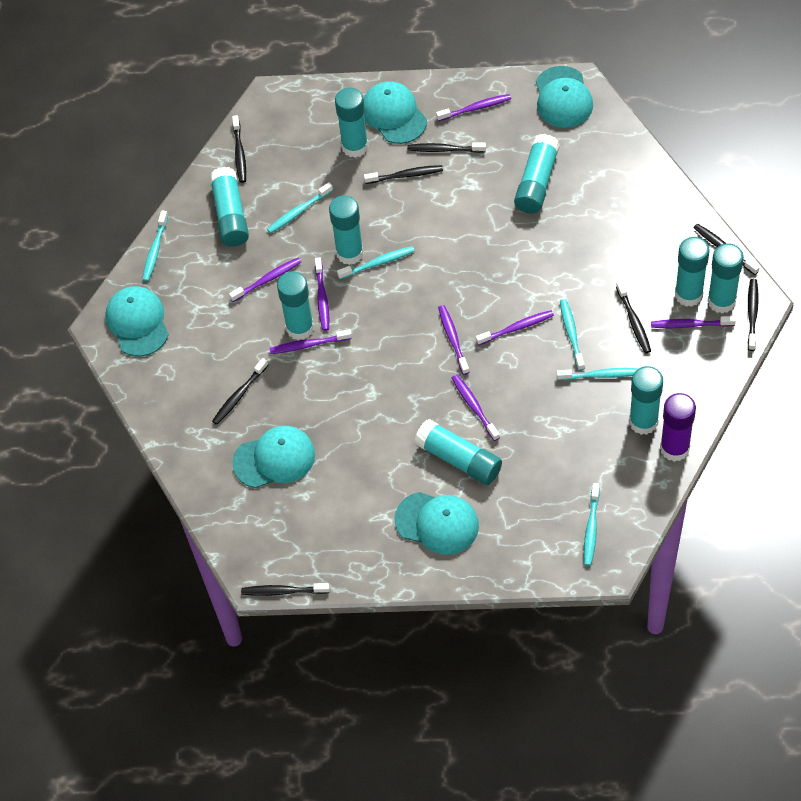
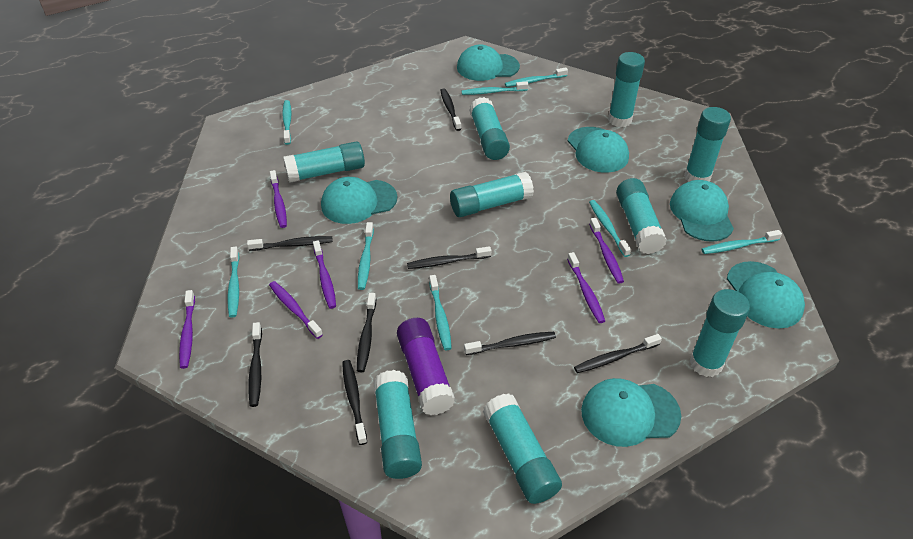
purple toothbrush: 8 -> 6
turquoise cap: 5 -> 6
turquoise toothbrush: 6 -> 8

